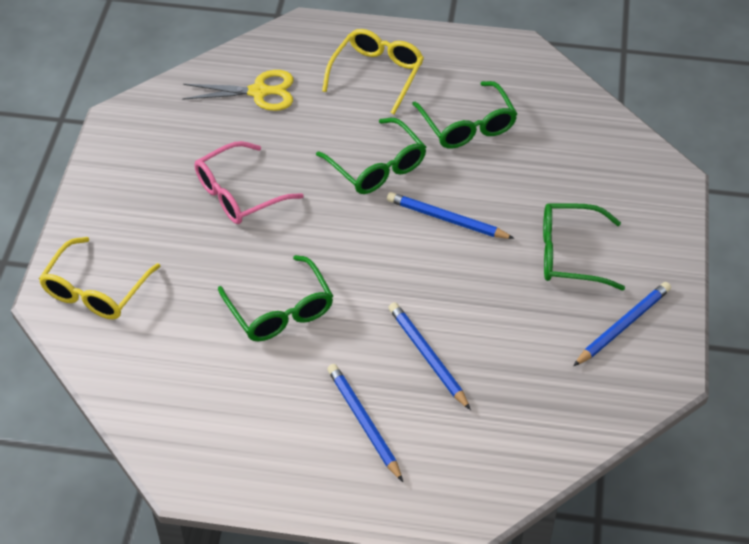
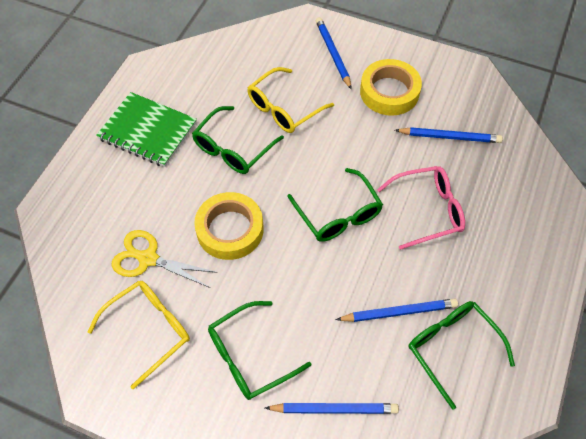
green notebook: 0 -> 1
yellow tape: 0 -> 2

